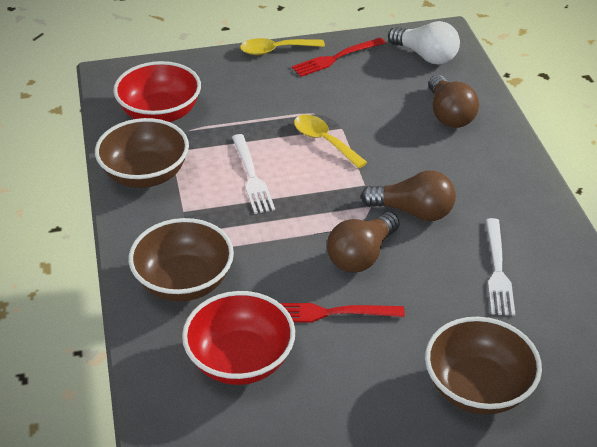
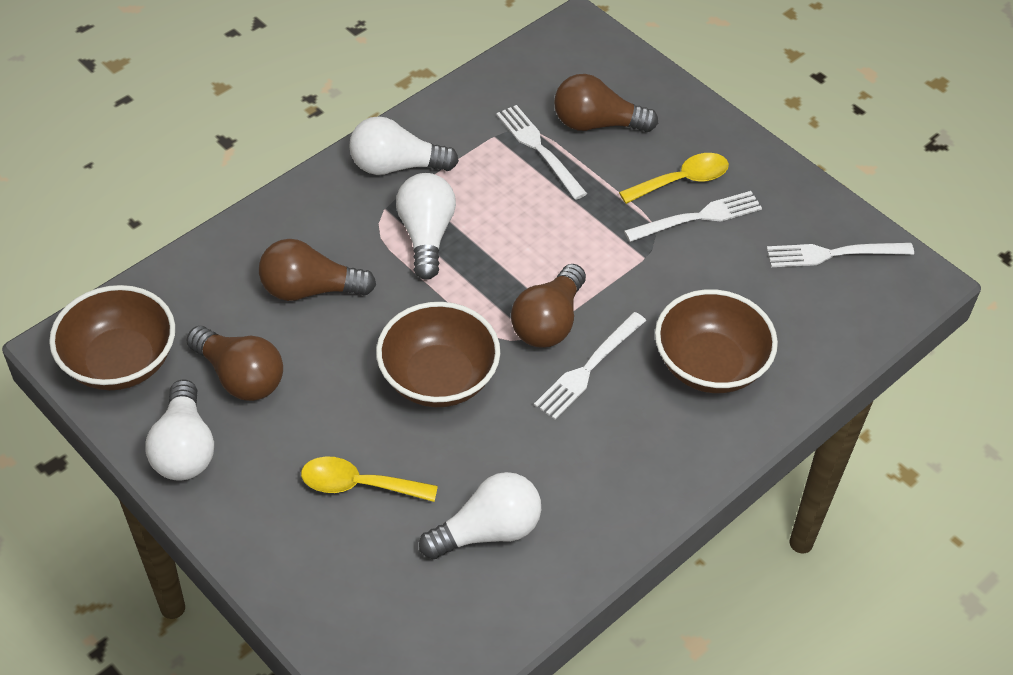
brown light bulb: 3 -> 4
red bowl: 2 -> 0
red fork: 2 -> 0
white fork: 2 -> 4
white light bulb: 1 -> 4

